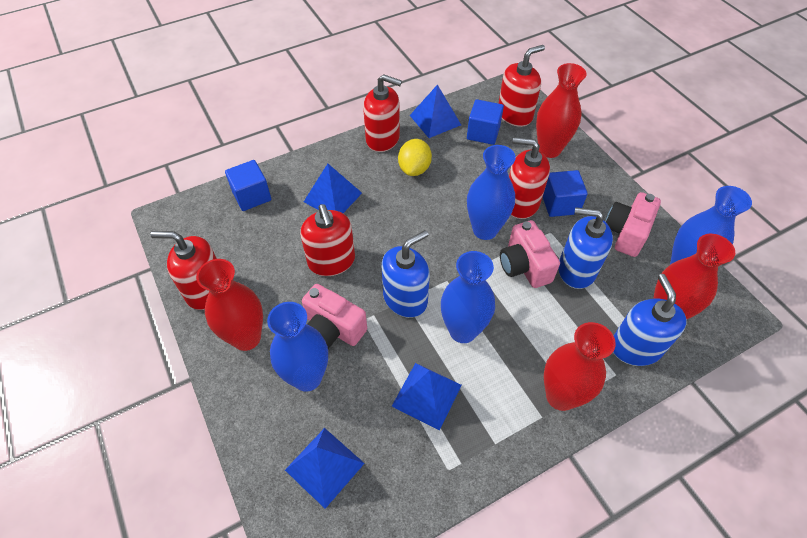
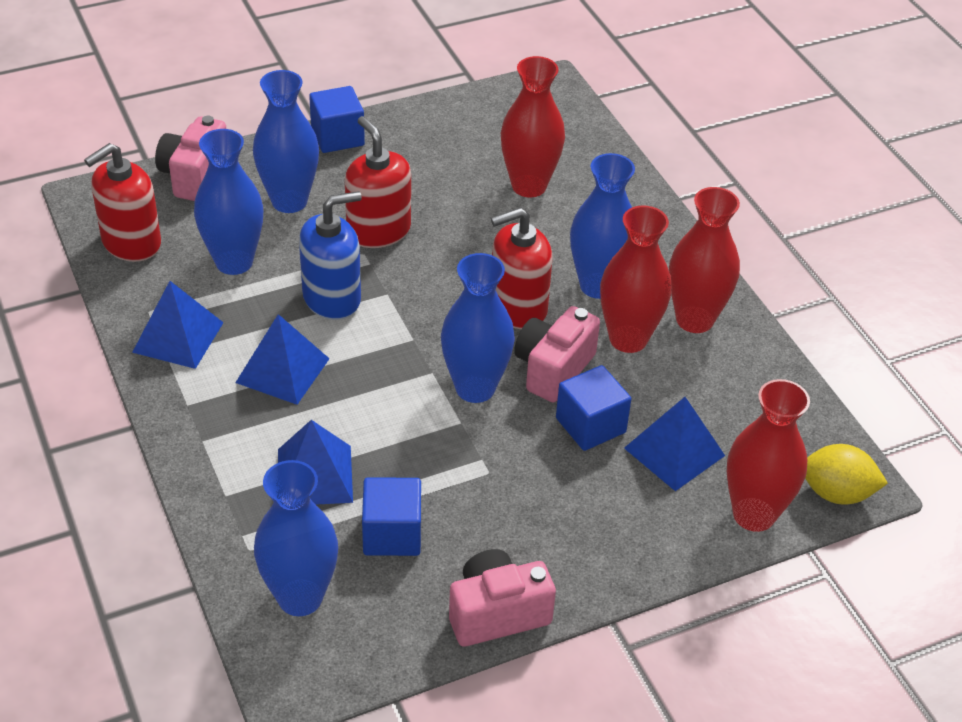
blue soap dispenser: 3 -> 1
blue vase: 4 -> 5
red soap dispenser: 5 -> 3

